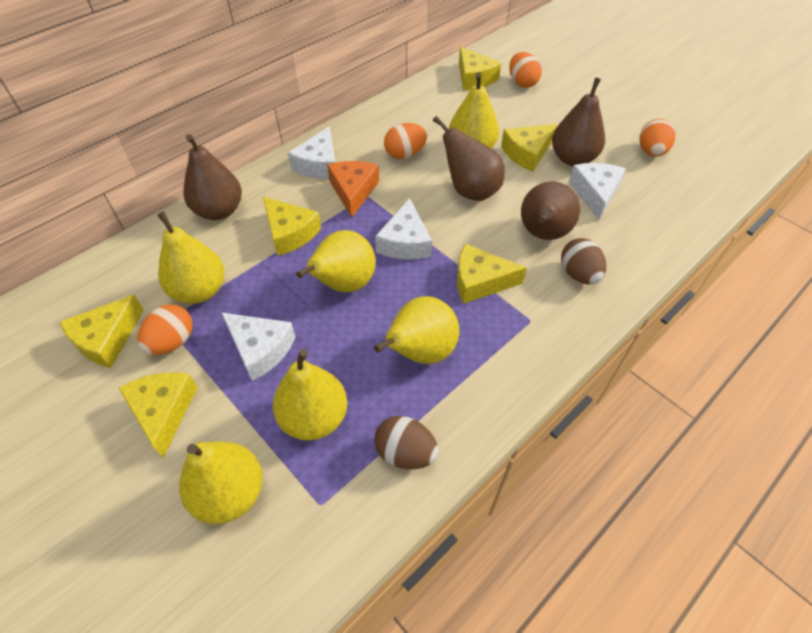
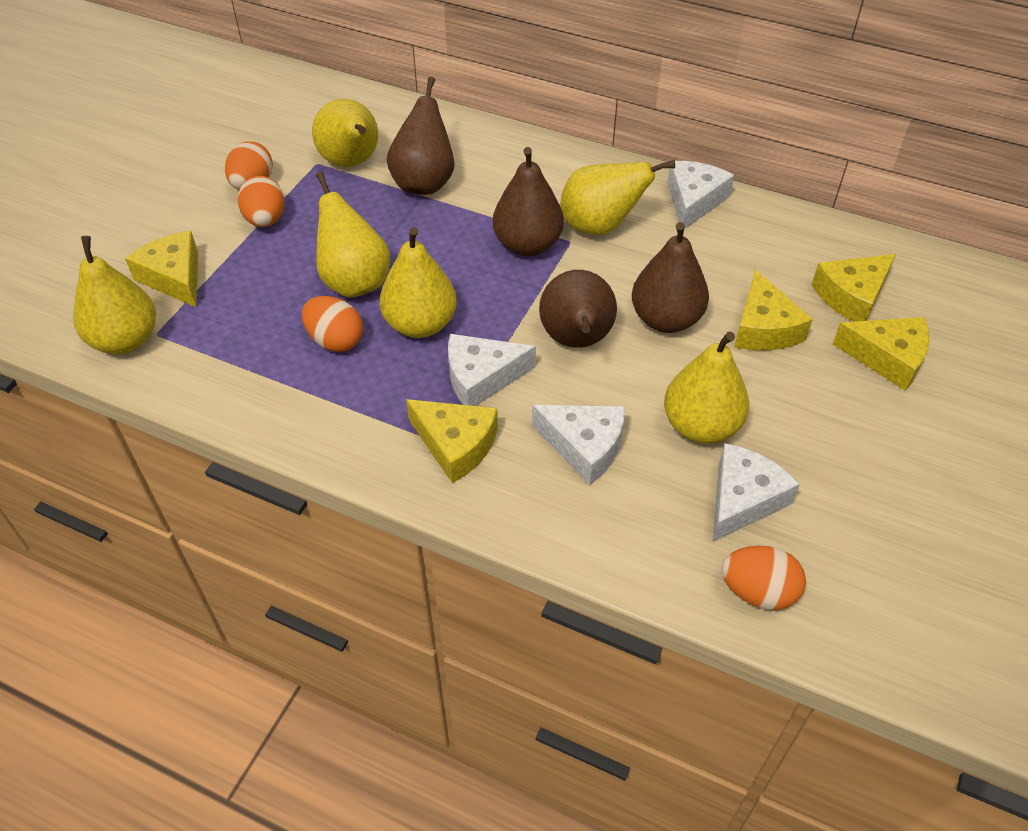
brown egg: 2 -> 0
orange cheese: 1 -> 0
yellow cheese: 6 -> 5

